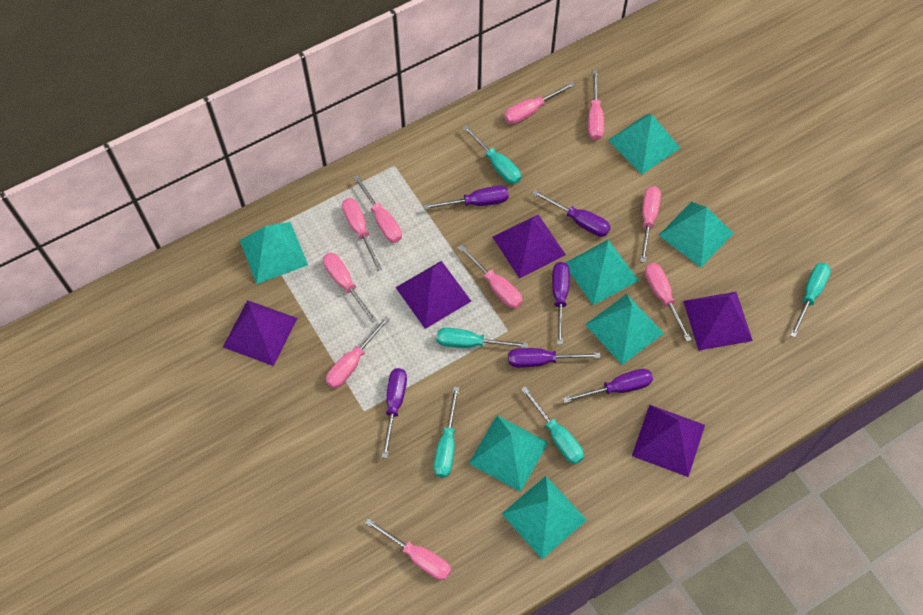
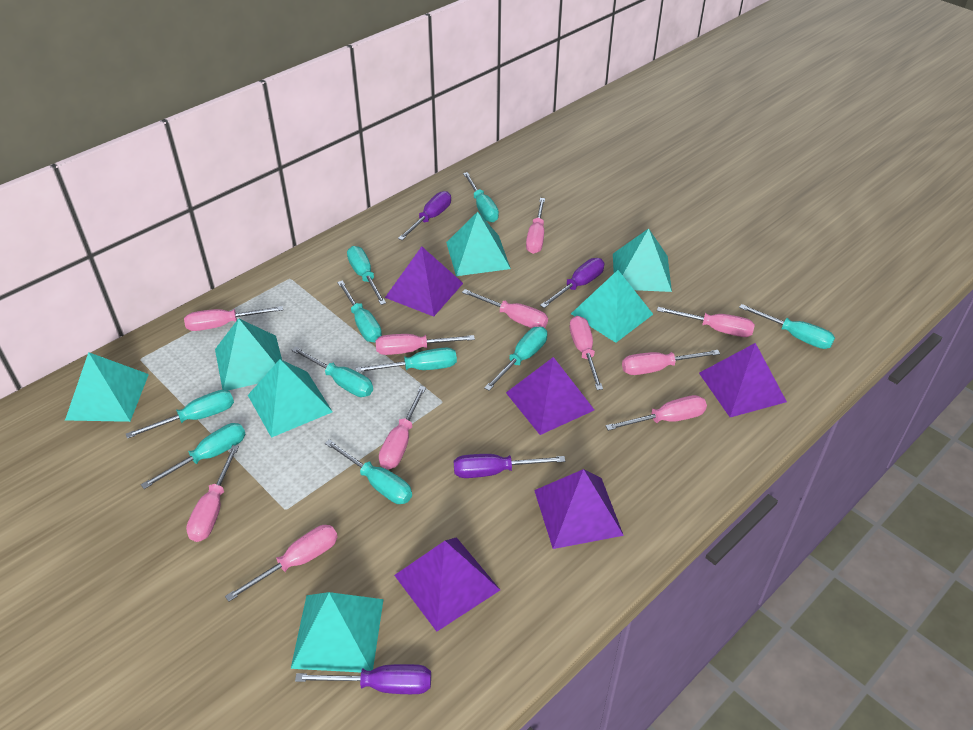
pink screwdriver: 10 -> 11
purple screwdriver: 6 -> 4
turquoise screwdriver: 5 -> 10

